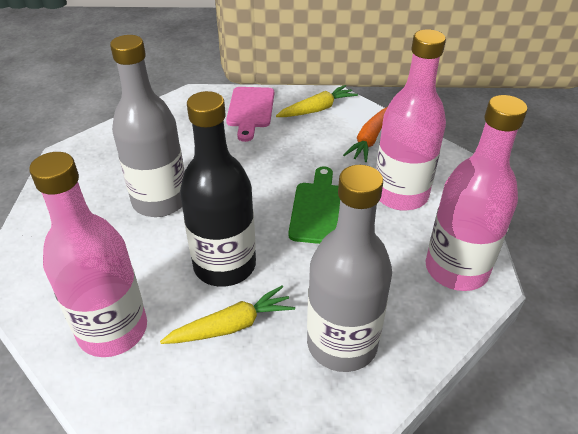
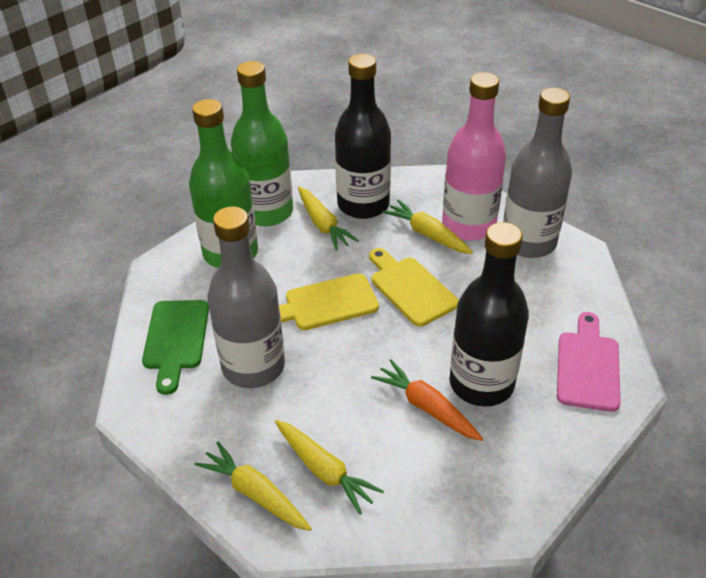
black bottle: 1 -> 2
green bottle: 0 -> 2
pink bottle: 3 -> 1
yellow carrot: 2 -> 4
yellow cutting board: 0 -> 2

